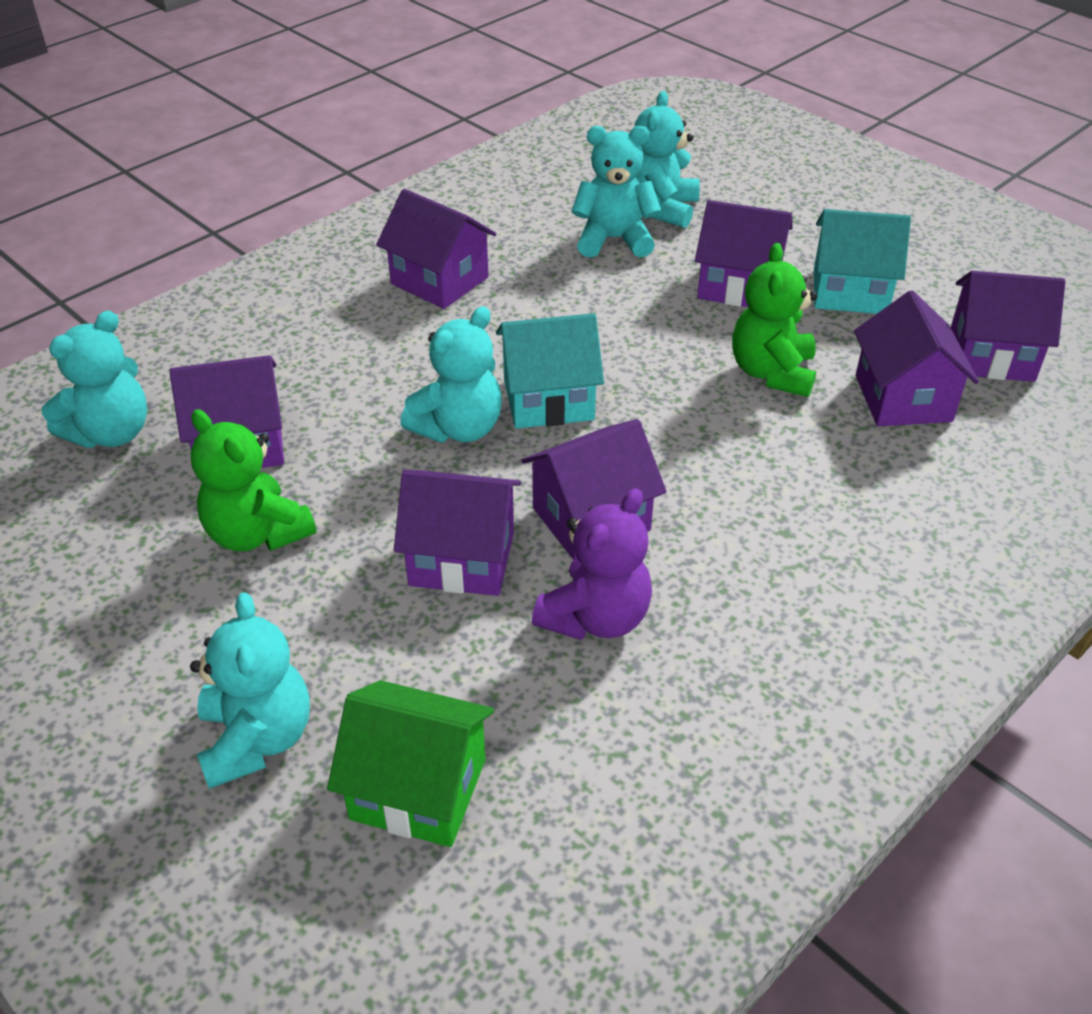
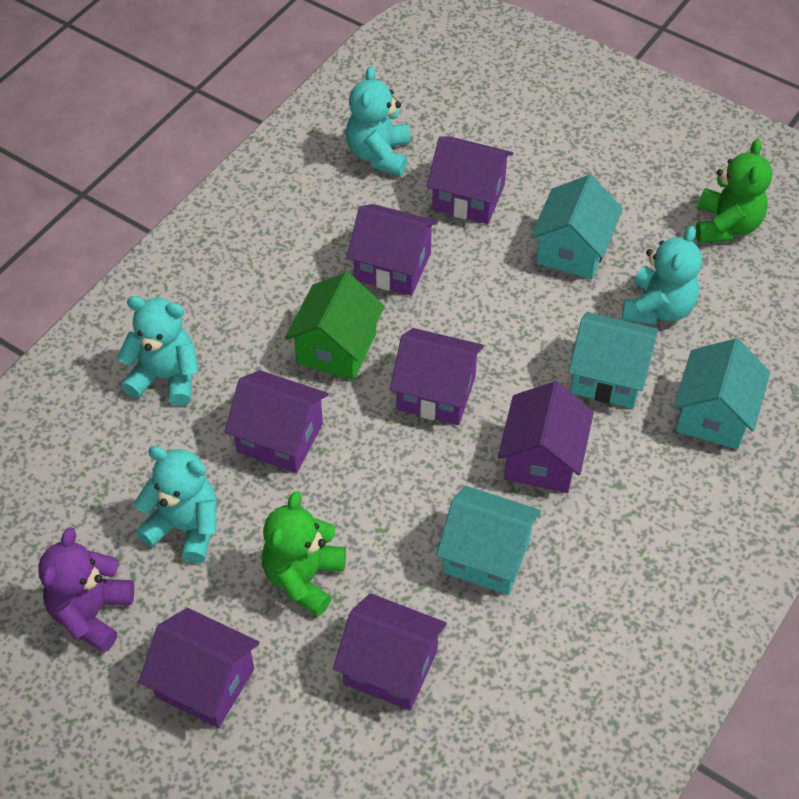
turquoise house: 2 -> 4
turquoise teddy bear: 5 -> 4

